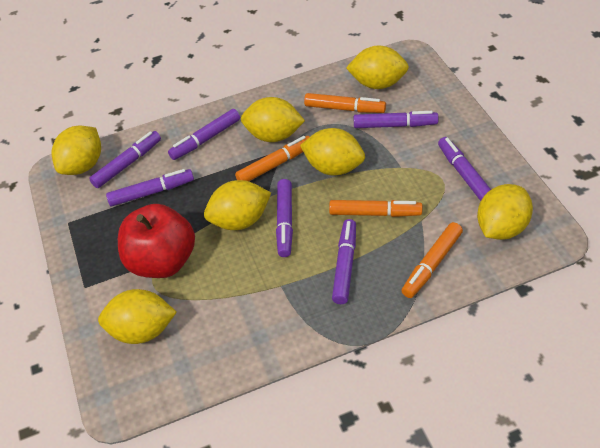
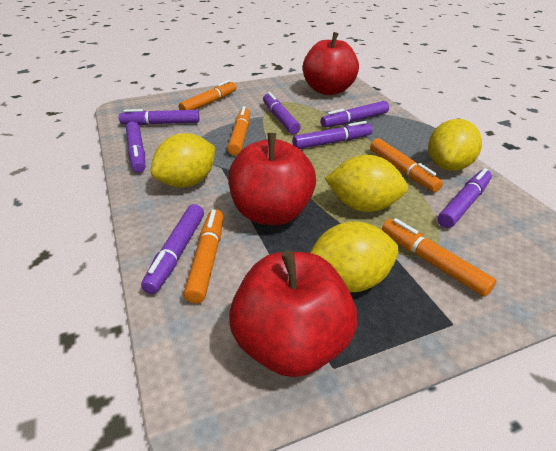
orange marker: 4 -> 5
red apple: 1 -> 3
yellow lemon: 7 -> 4

